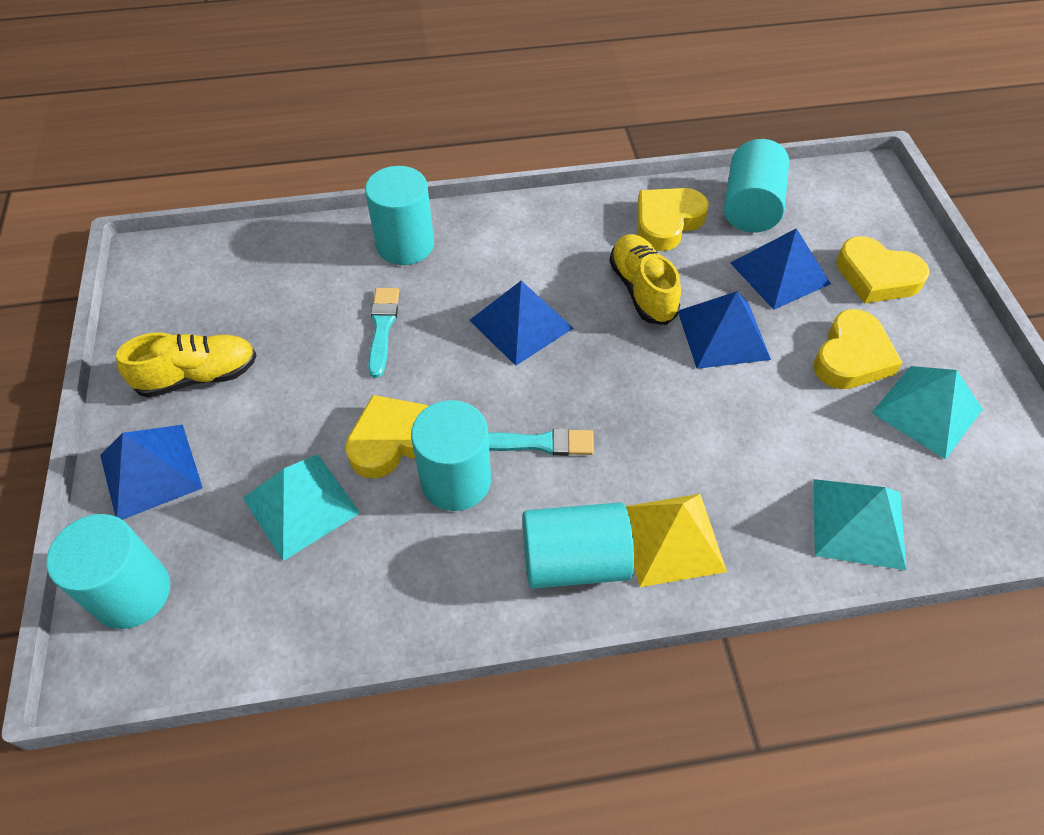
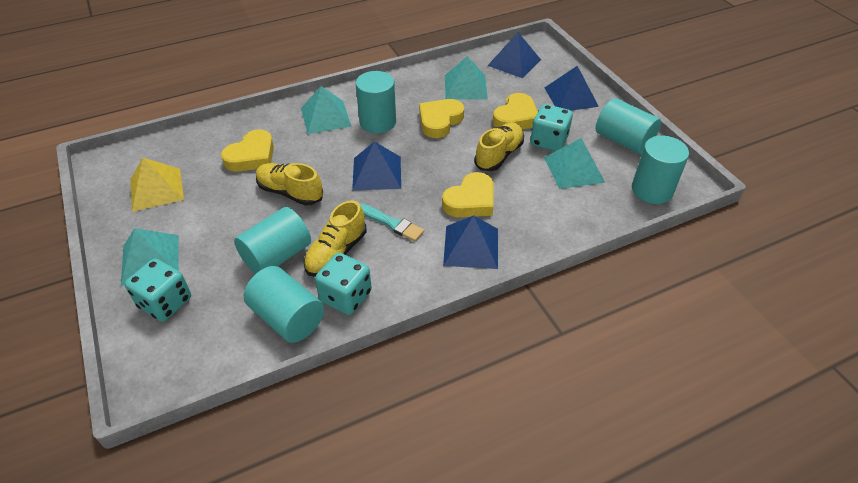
turquoise brush: 2 -> 1
turquoise dice: 0 -> 3
turquoise pyramid: 3 -> 4
yellow shoe: 2 -> 3

